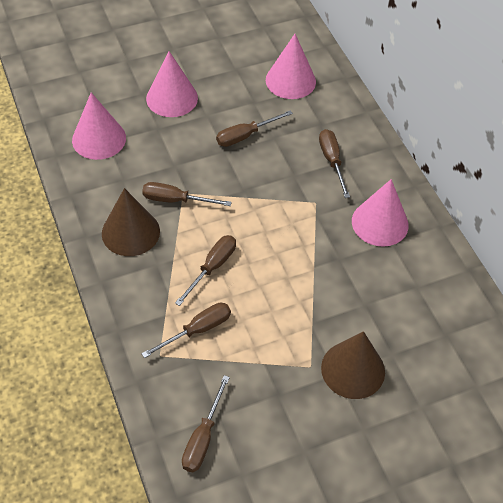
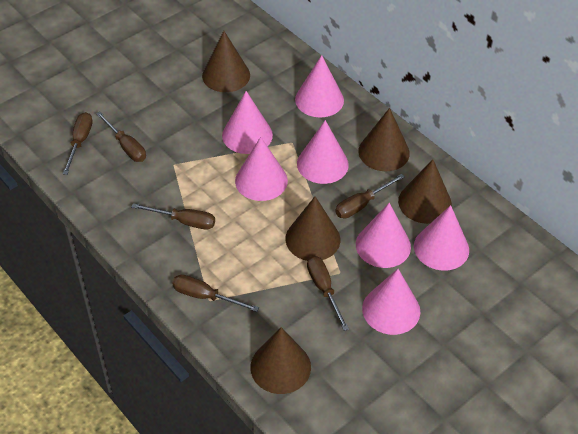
brown cone: 2 -> 5
pink cone: 4 -> 7

